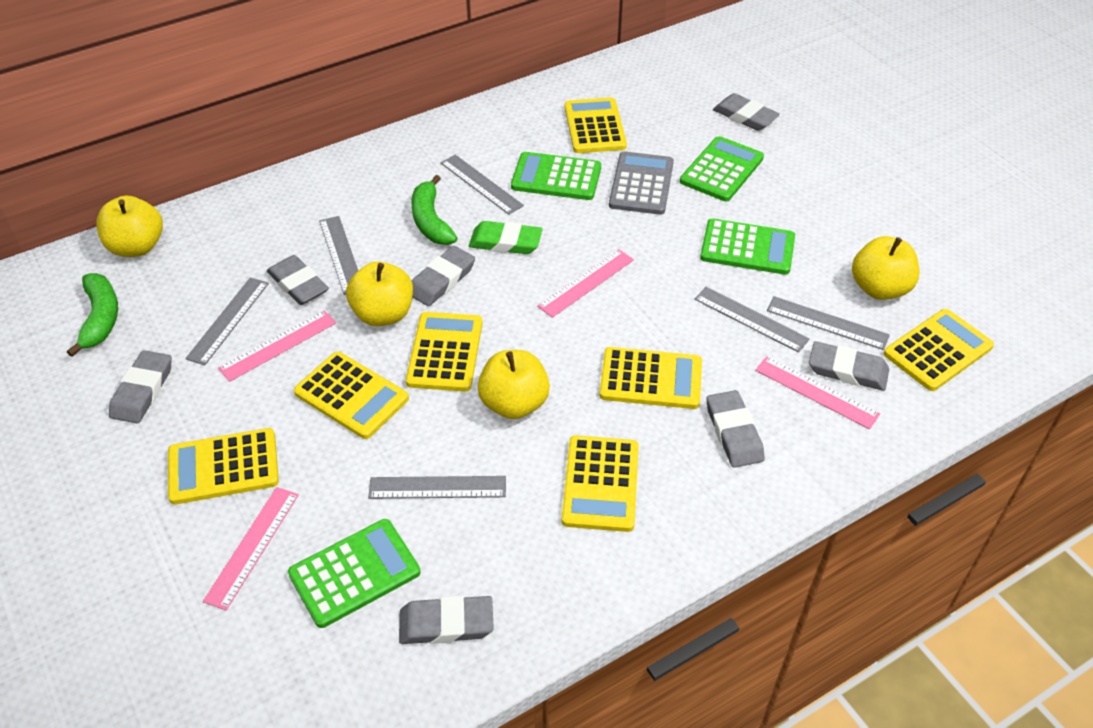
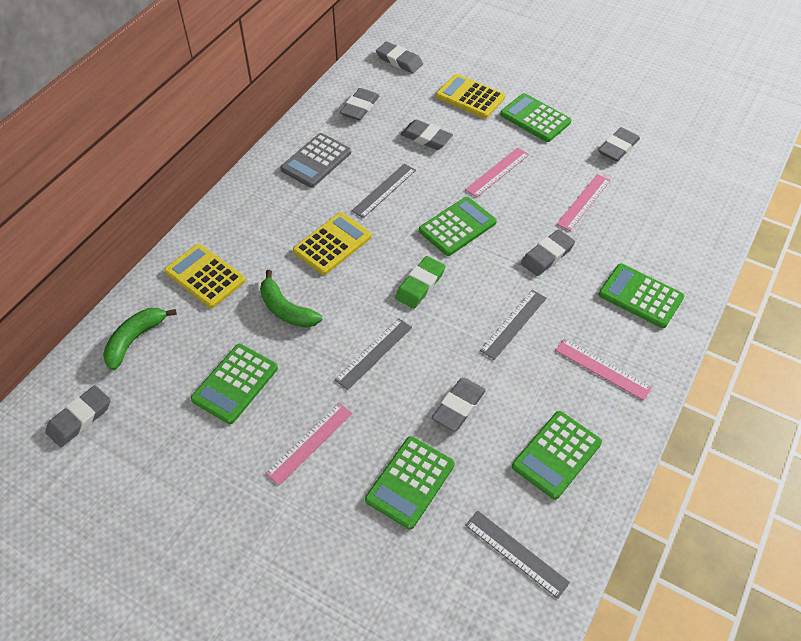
green calculator: 4 -> 6
grey ruler: 6 -> 4
yellow apple: 4 -> 0
yellow calculator: 7 -> 3

